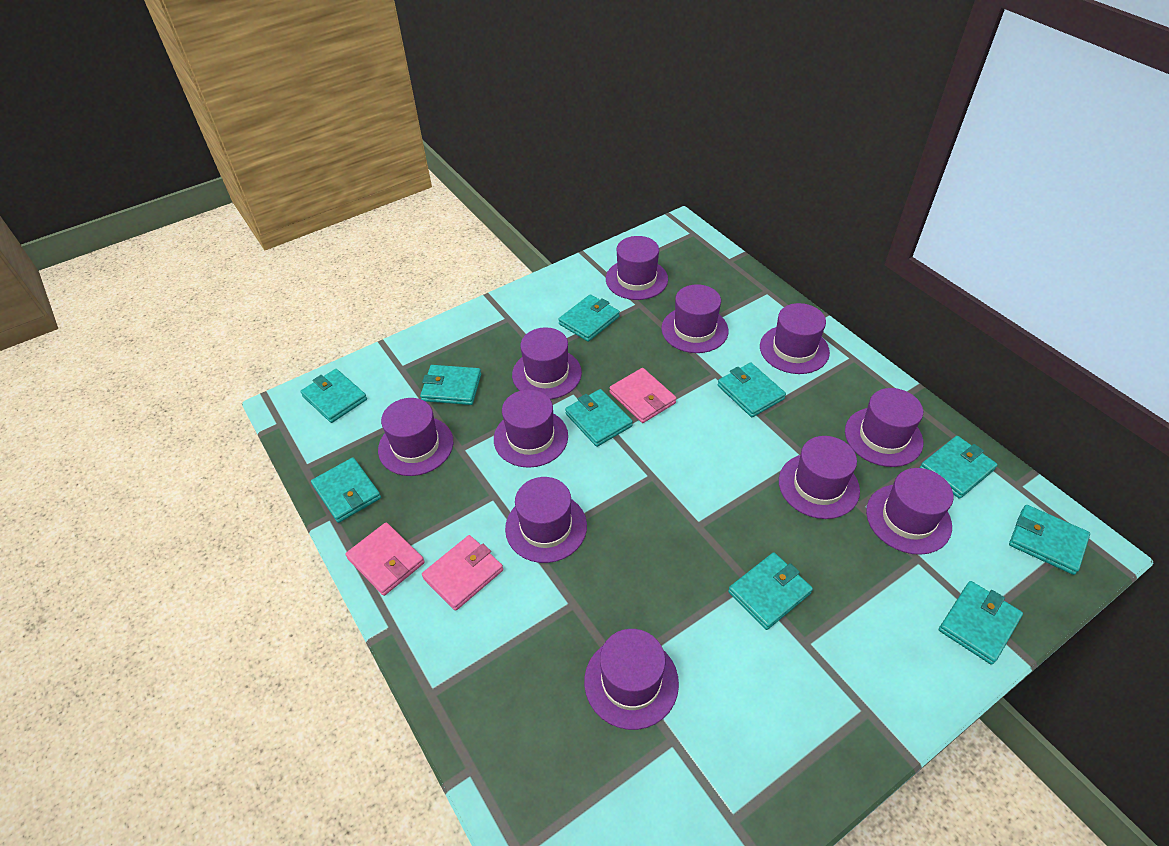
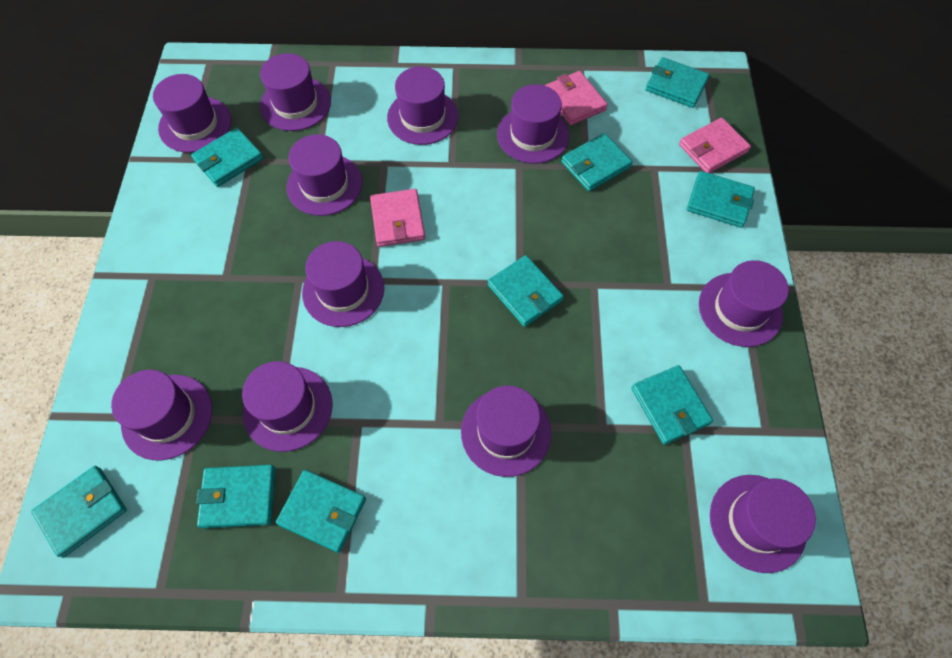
turquoise wallet: 10 -> 9

